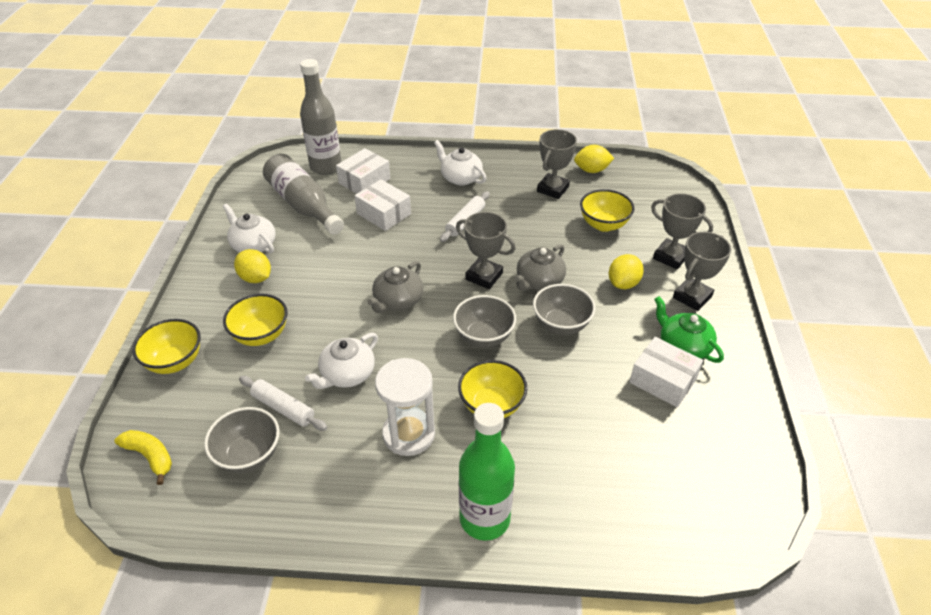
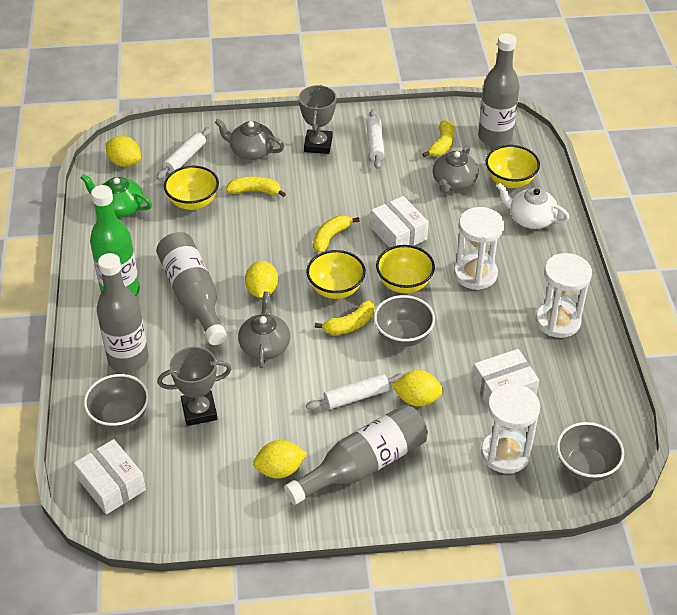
grey bottle: 2 -> 4
grey teapot: 2 -> 3
grey trophy: 4 -> 2
white hourglass: 1 -> 3
white rolling pin: 2 -> 3
white teapot: 3 -> 1
yellow banana: 1 -> 4
yellow lemon: 3 -> 4

